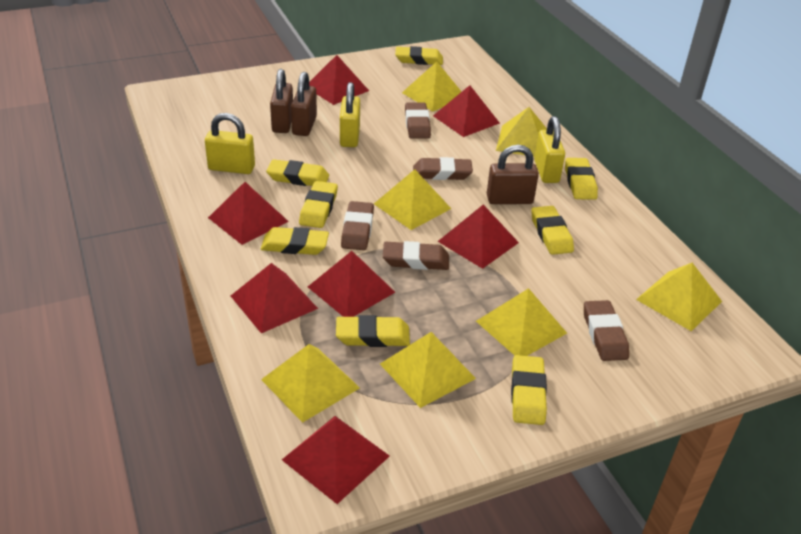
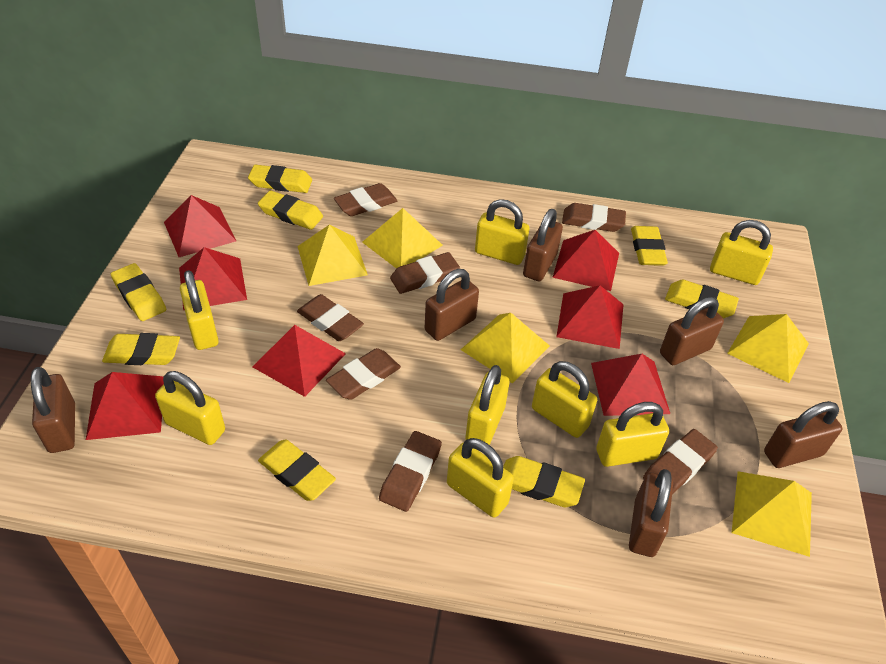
brown eraser: 5 -> 7
brown padlock: 3 -> 6
yellow padlock: 3 -> 8
yellow pyramid: 7 -> 5

